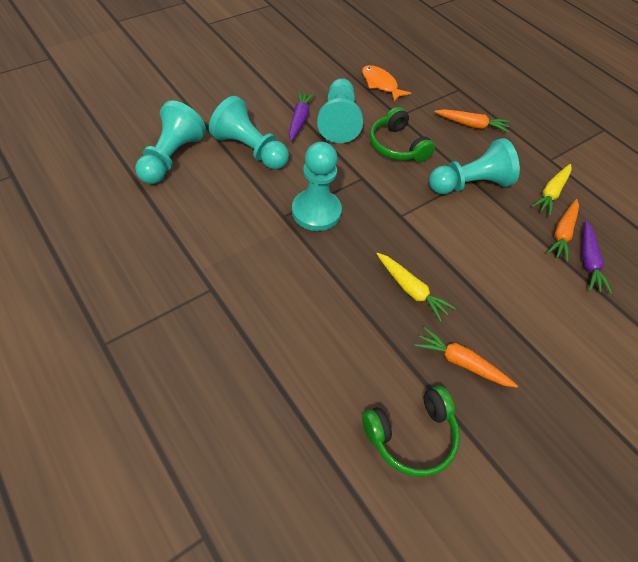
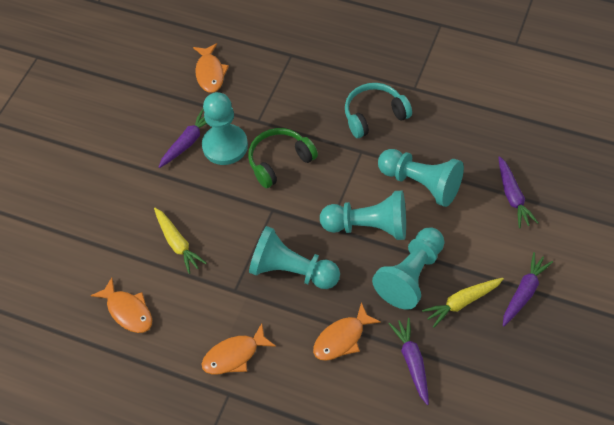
green headphones: 2 -> 1
orange carrot: 3 -> 0
orange fish: 1 -> 4
purple carrot: 2 -> 4
turquoise headphones: 0 -> 1

